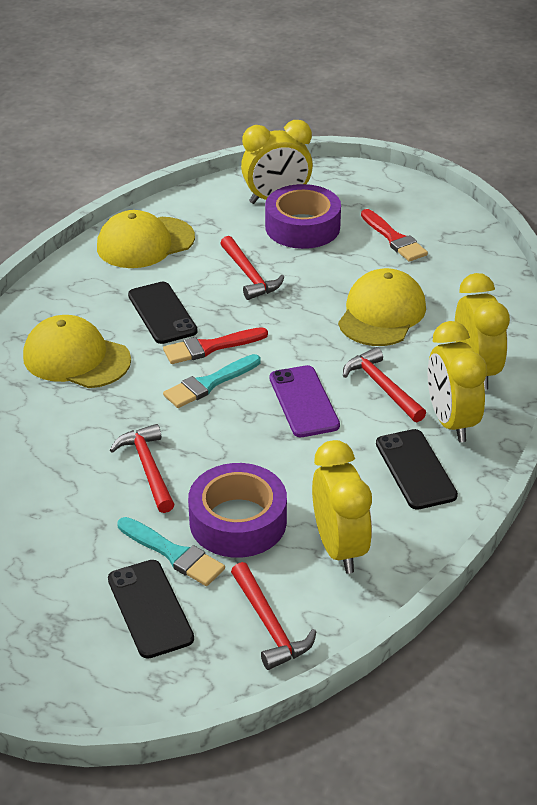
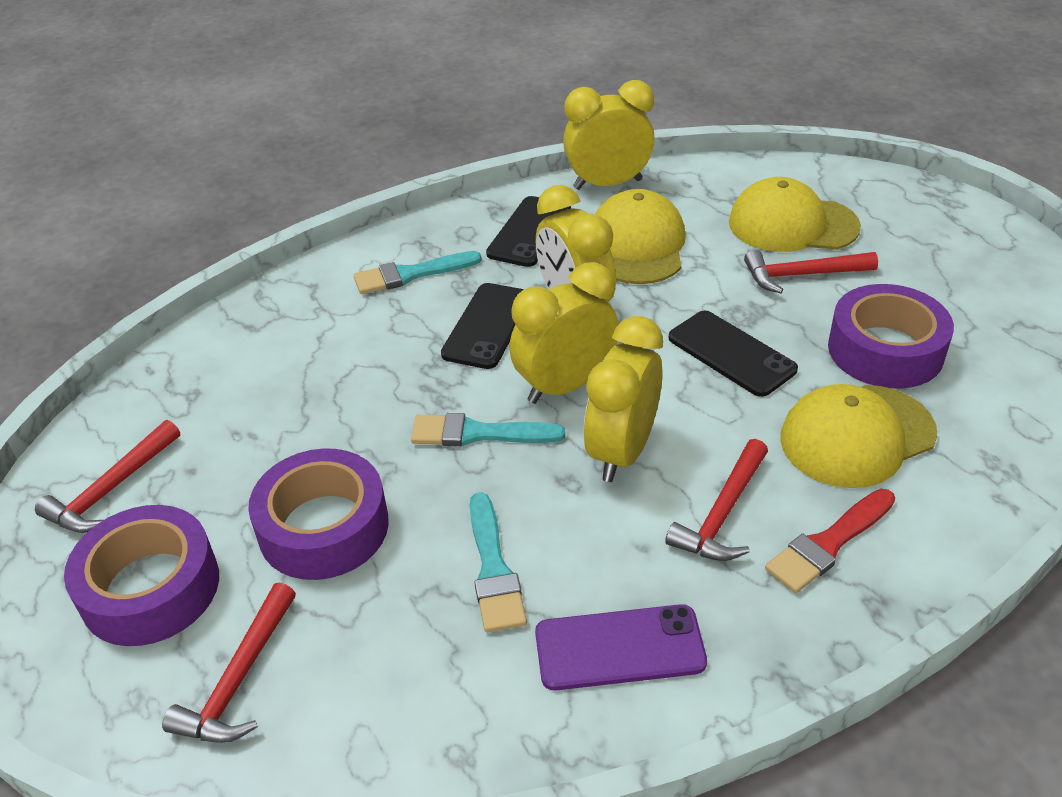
purple tape: 2 -> 3
red brush: 2 -> 1
turquoise brush: 2 -> 3

